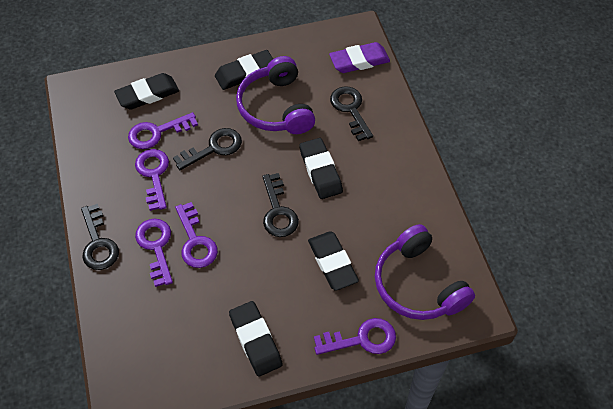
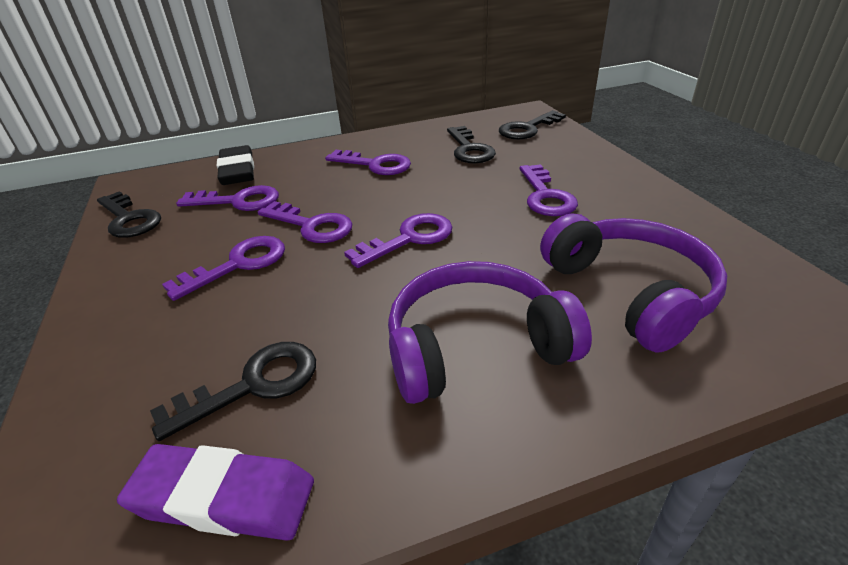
black eraser: 5 -> 1
purple key: 5 -> 6

